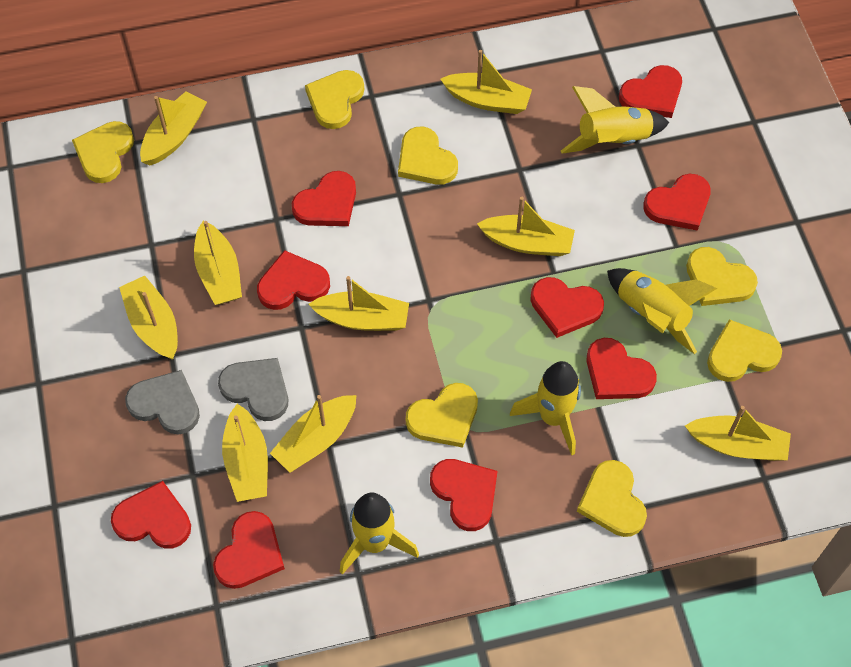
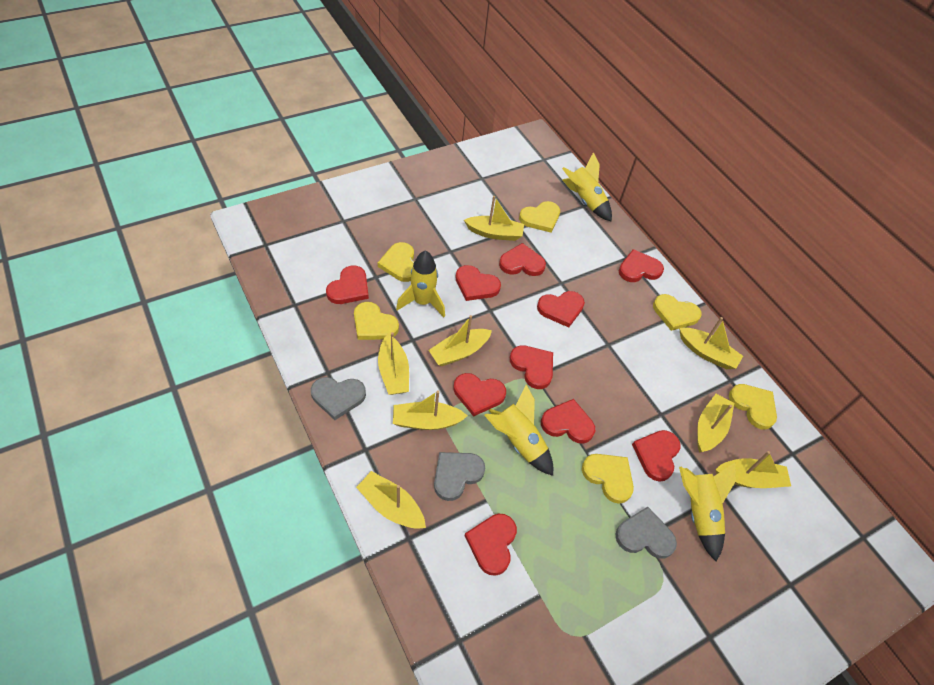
grey heart: 2 -> 3
red heart: 9 -> 10
yellow boat: 9 -> 8
yellow heart: 7 -> 6

